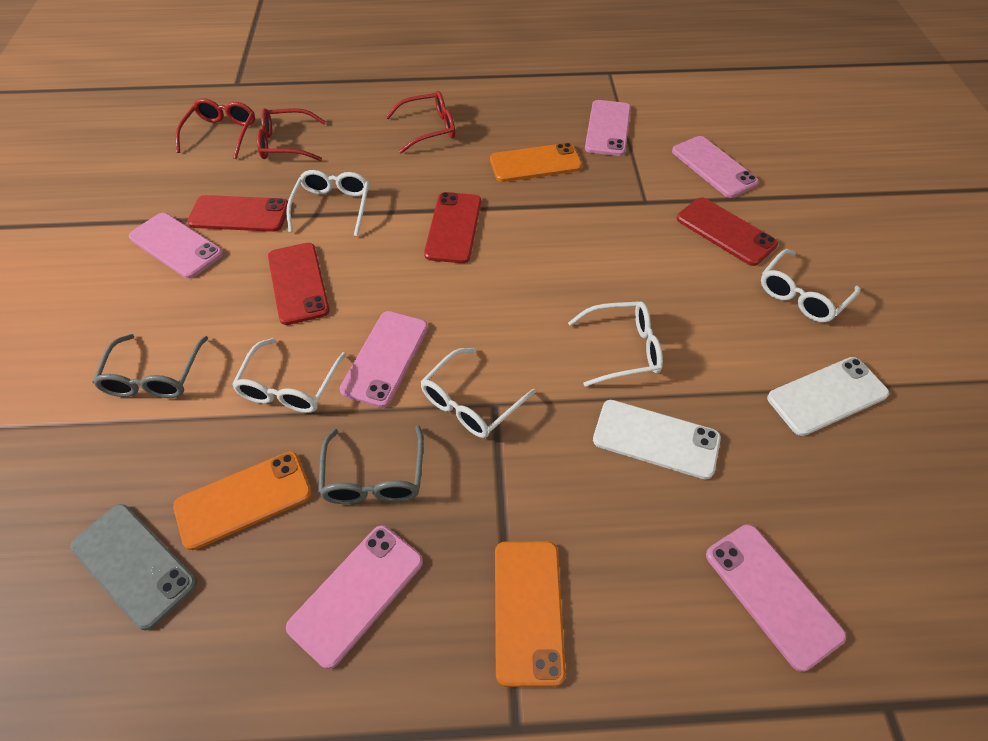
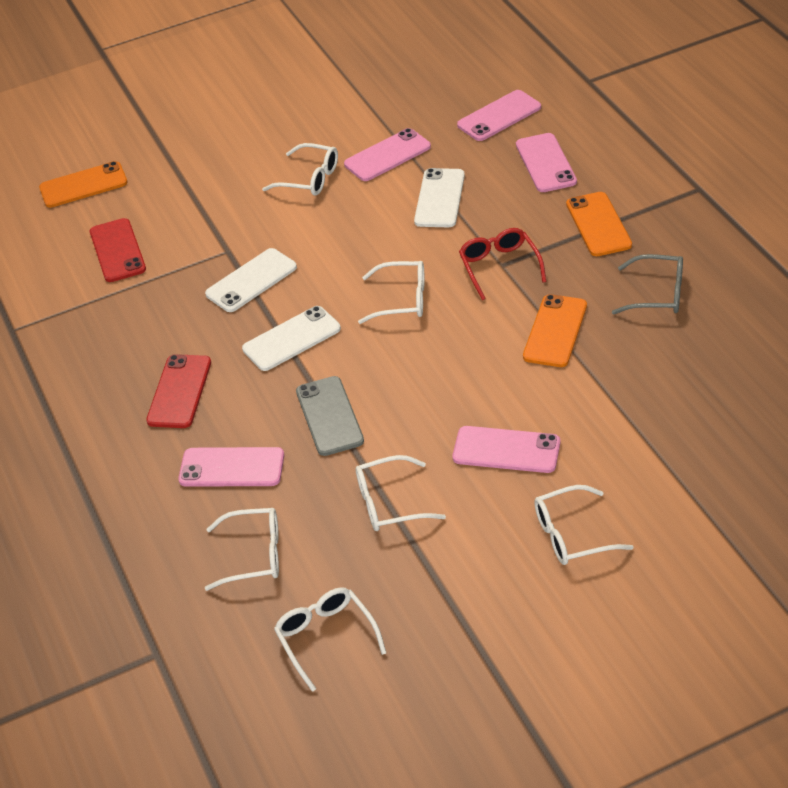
grey glasses: 2 -> 1
pink phone: 6 -> 5
red glasses: 3 -> 1
red phone: 4 -> 2
white glasses: 5 -> 6
white phone: 2 -> 3

